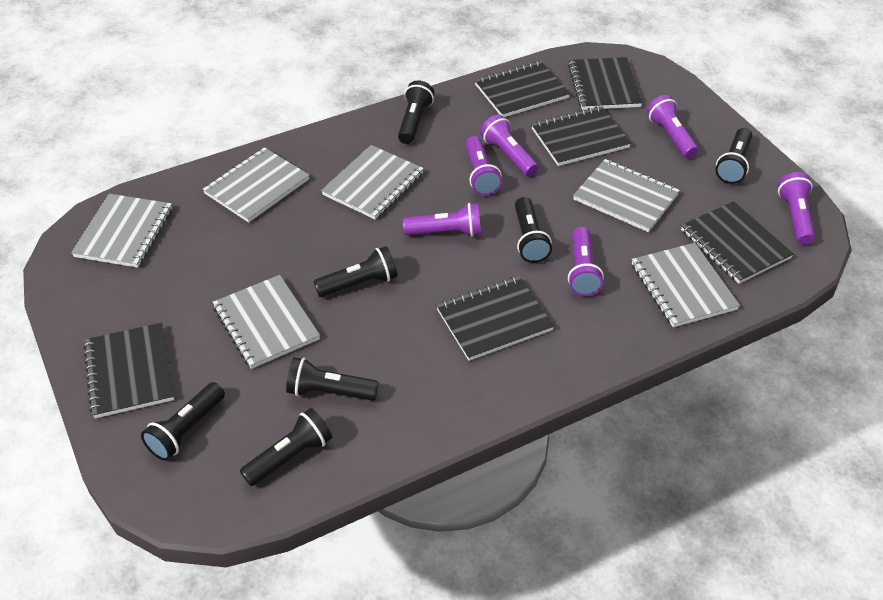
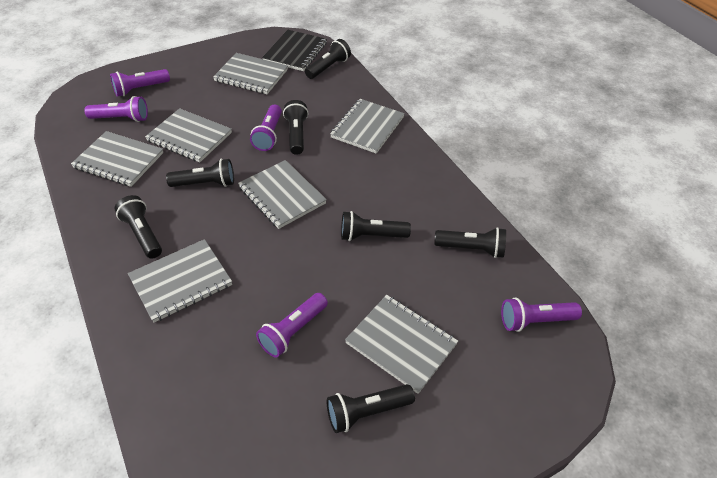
black notebook: 6 -> 1
grey notebook: 6 -> 7
purple flashlight: 6 -> 5

